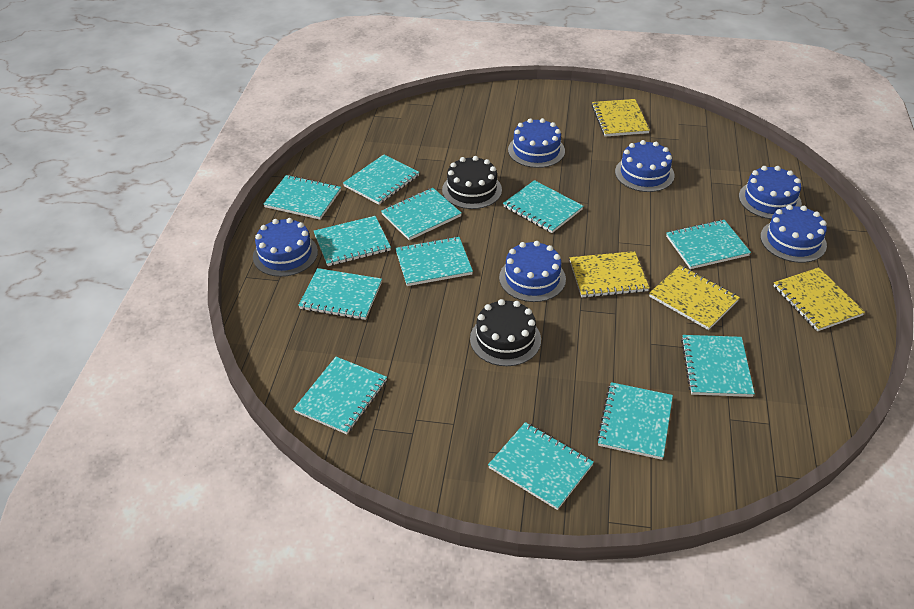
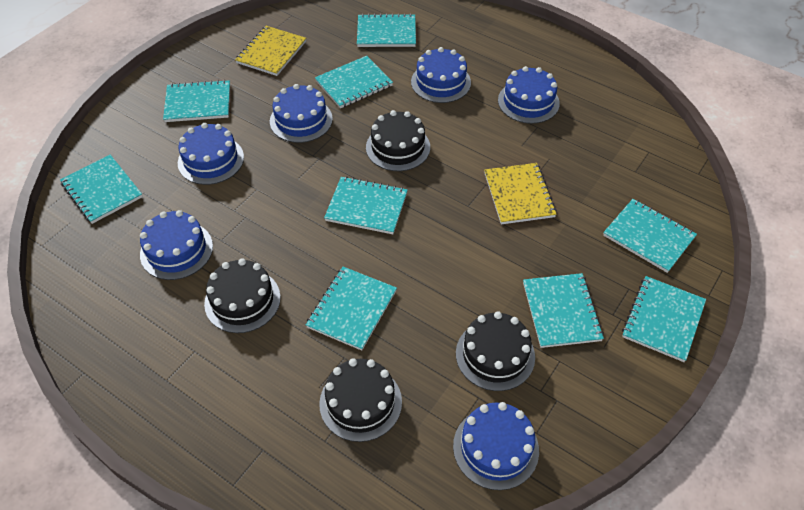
black cake: 2 -> 4
turquoise notebook: 12 -> 9
yellow notebook: 4 -> 2

